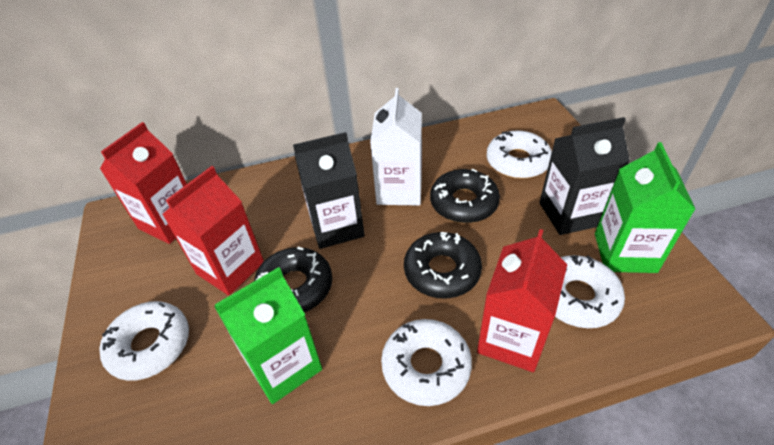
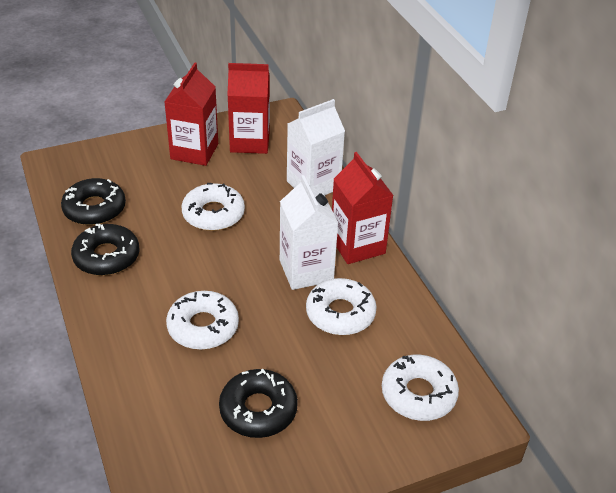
black carton: 2 -> 0
green carton: 2 -> 0
white carton: 1 -> 2

